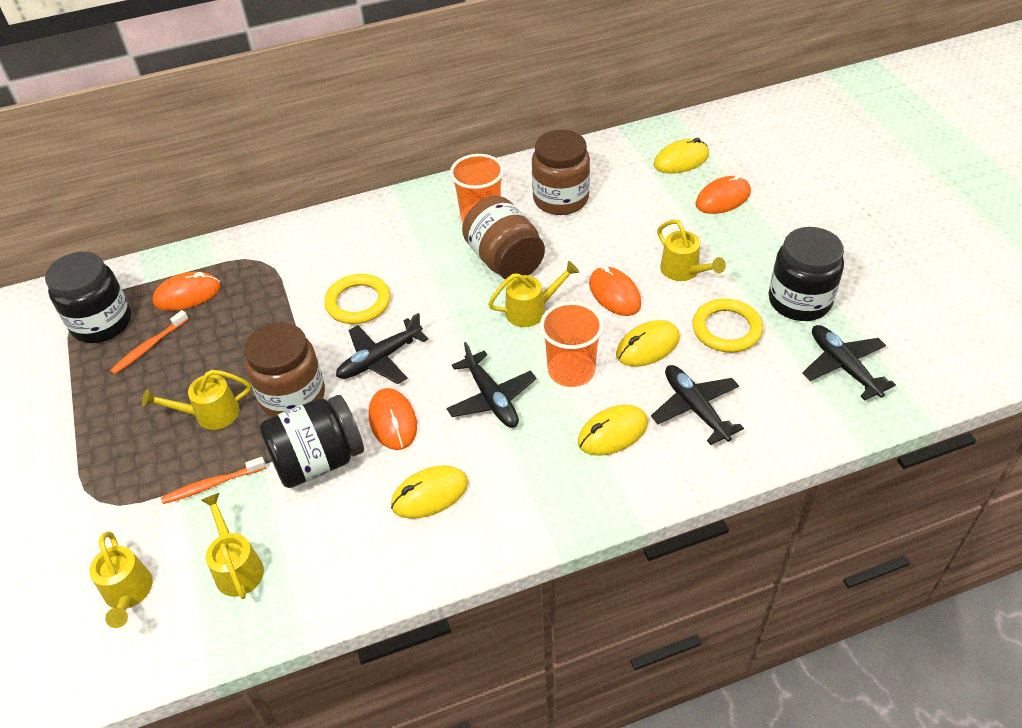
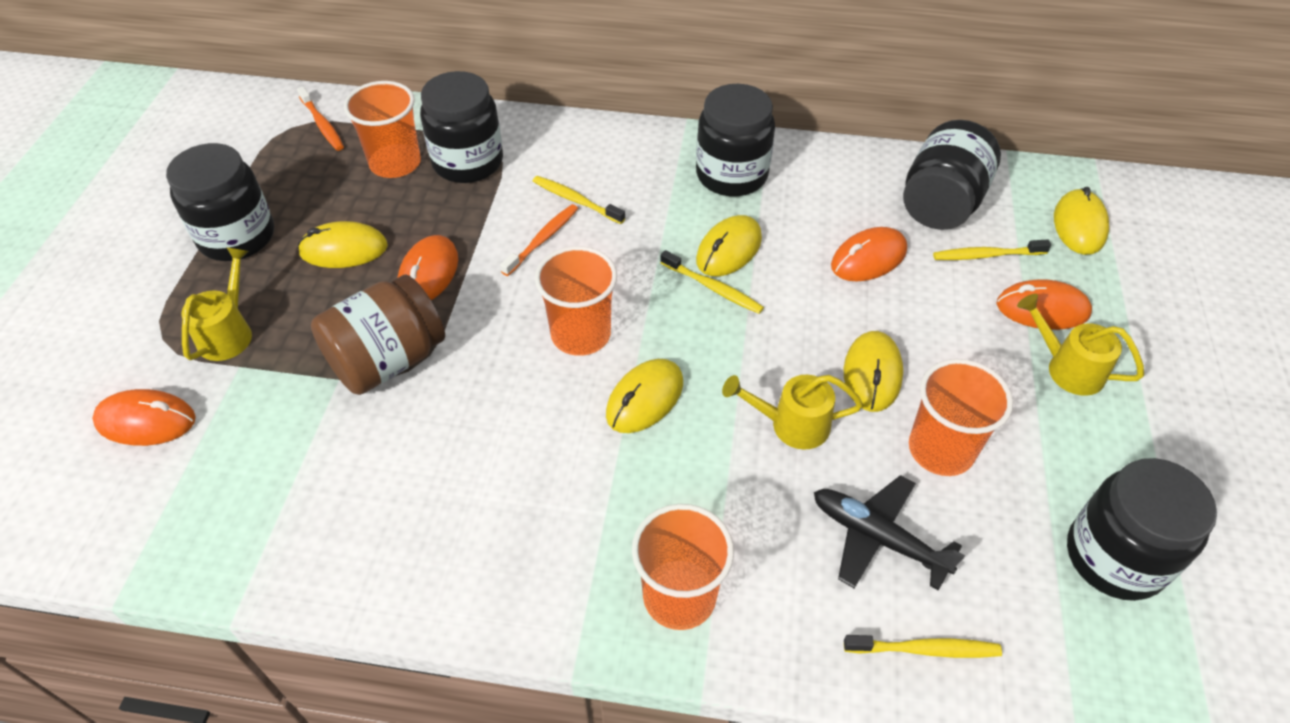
black jar: 3 -> 5
black plane: 4 -> 1
brown jar: 3 -> 1
orange cup: 2 -> 4
yellow mouse: 4 -> 5
yellow ring: 2 -> 0
yellow toothbrush: 0 -> 4
yellow watering can: 5 -> 3

